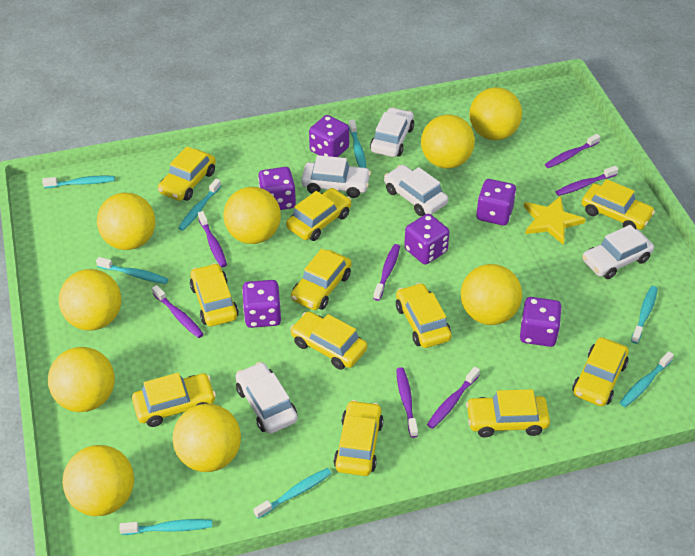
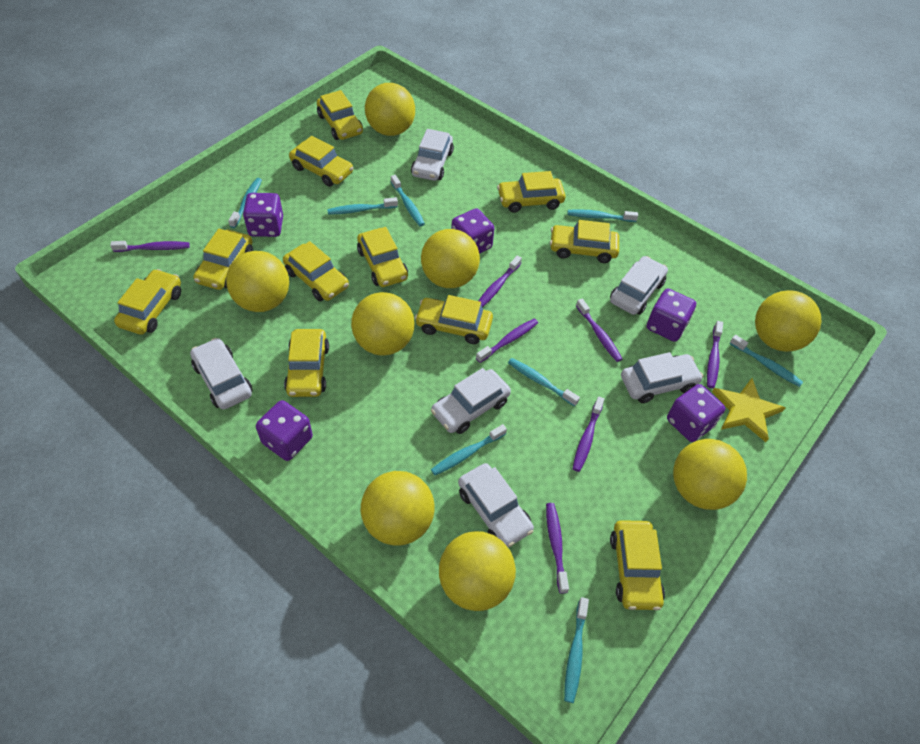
purple dice: 6 -> 5
white car: 5 -> 6
yellow ball: 9 -> 8

